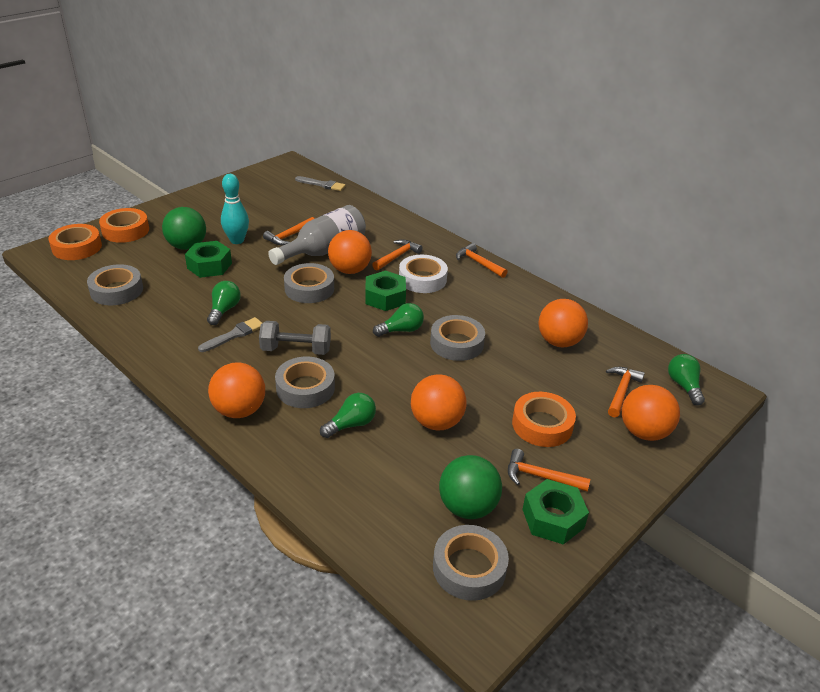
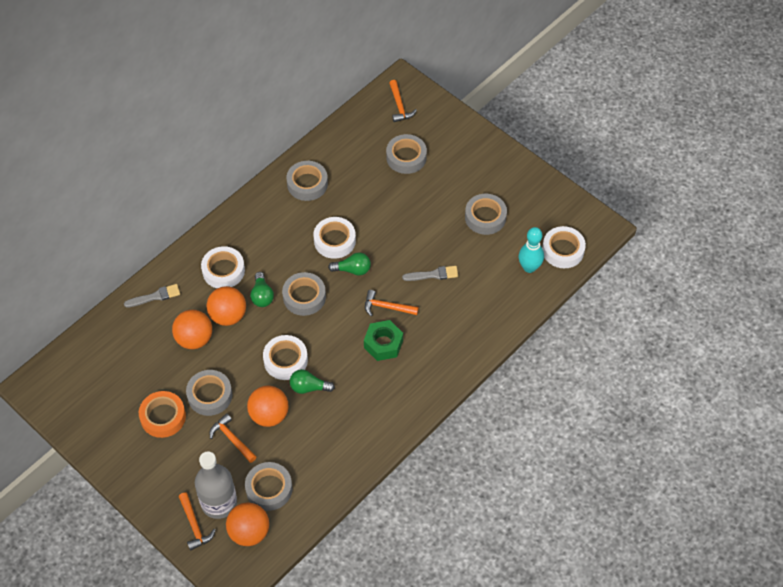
green ball: 2 -> 0
green light bulb: 4 -> 3
green nut: 3 -> 1
grey dumbbell: 1 -> 0
grey tape: 5 -> 6
orange ball: 5 -> 4
orange hammer: 5 -> 4
orange tape: 3 -> 1
white tape: 1 -> 4

